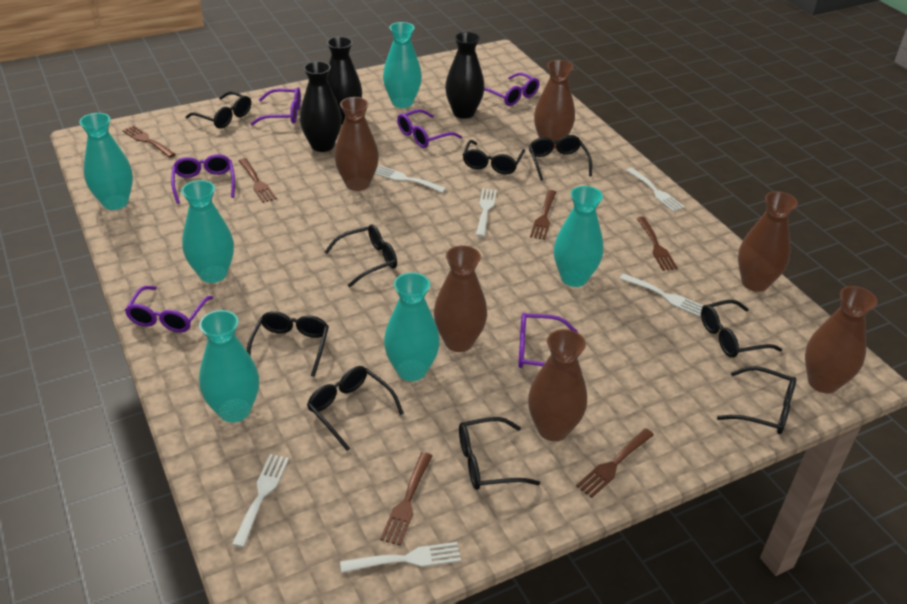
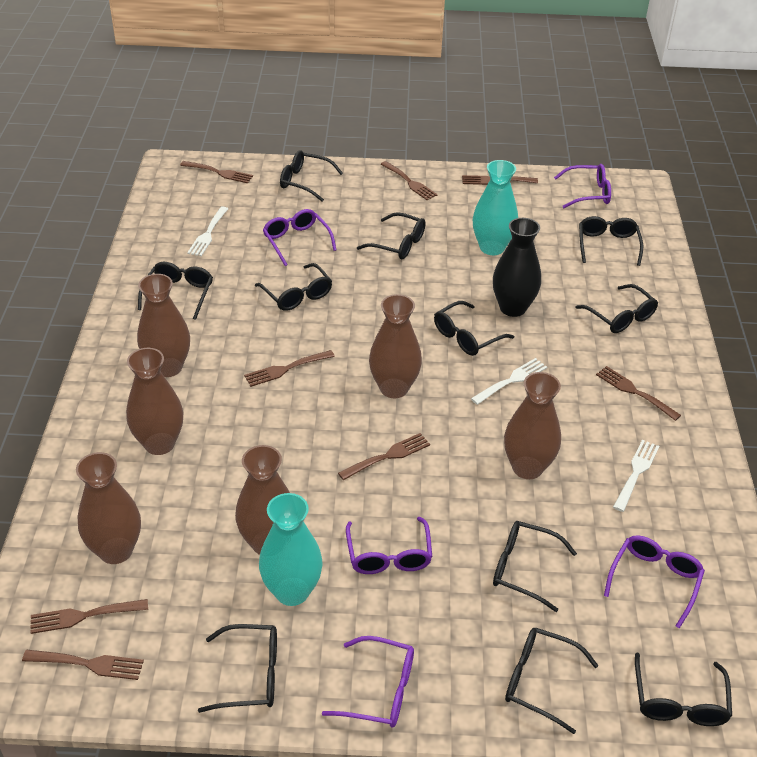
black glasses: 9 -> 11
black vase: 3 -> 1
brown fork: 6 -> 8
purple glasses: 6 -> 5
turquoise vase: 6 -> 2
white fork: 6 -> 3

